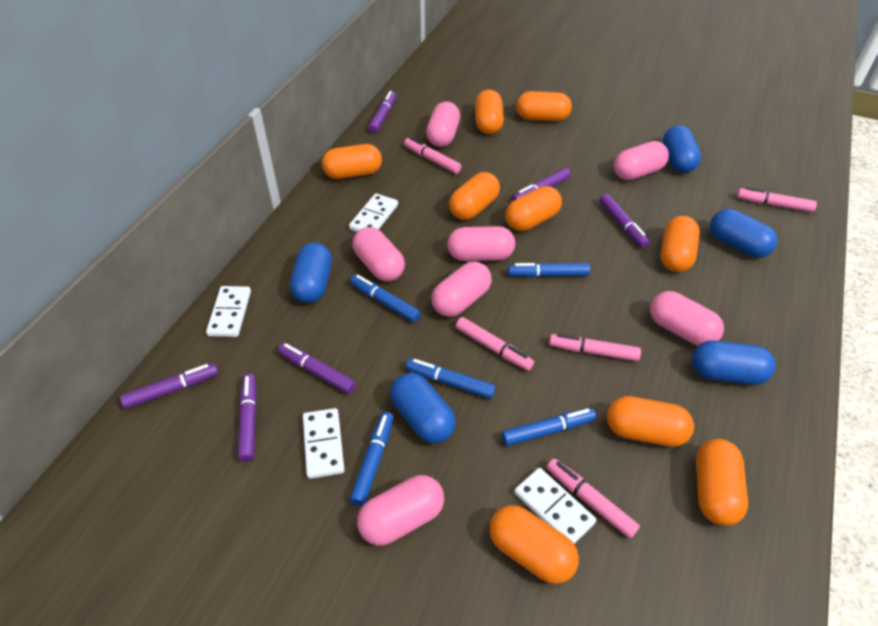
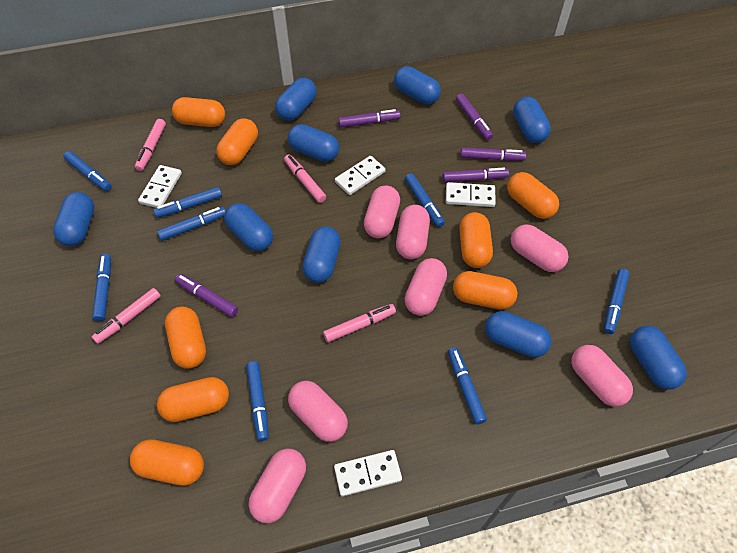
blue capsule: 5 -> 9
blue marker: 5 -> 8
orange capsule: 9 -> 8
pink marker: 5 -> 4
purple marker: 6 -> 5

